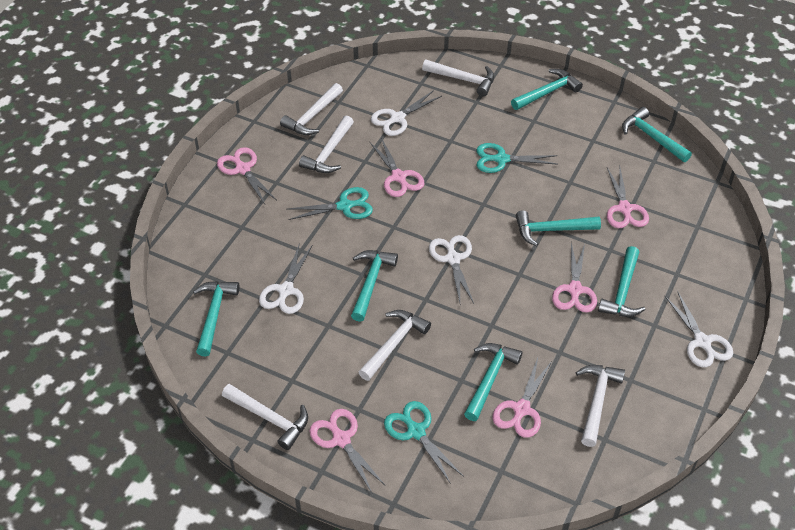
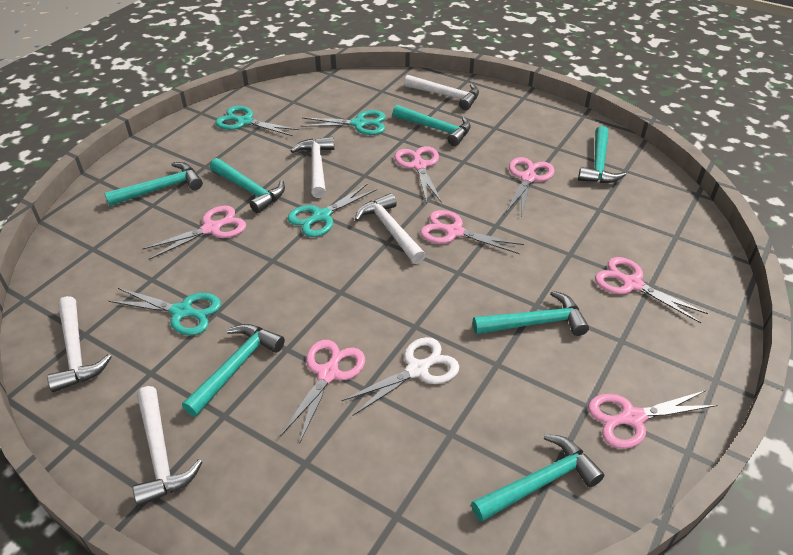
pink scissors: 6 -> 7
turquoise scissors: 3 -> 4
white hammer: 6 -> 5
white scissors: 4 -> 1

